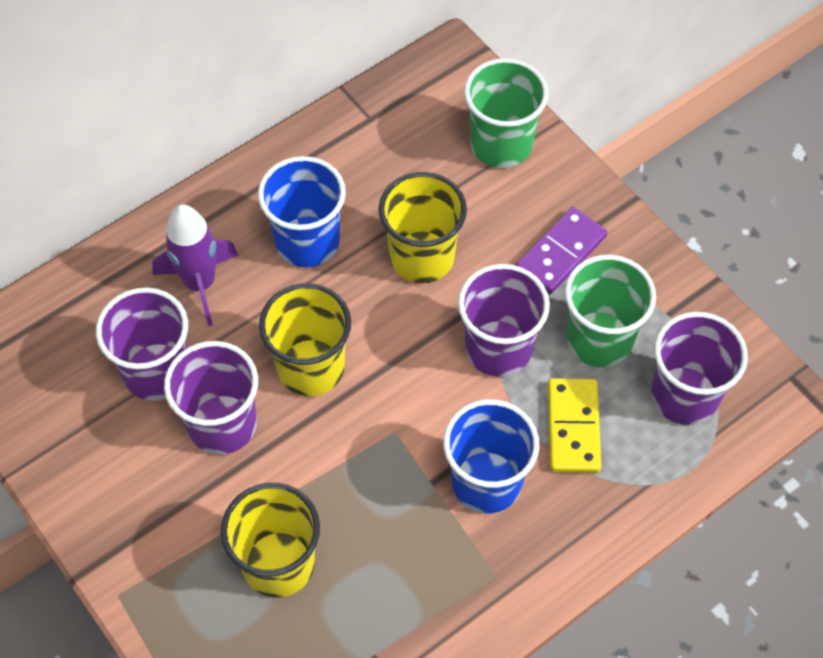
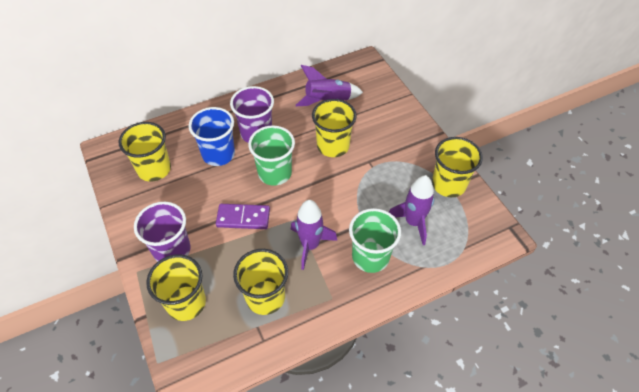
blue cup: 2 -> 1
purple cup: 4 -> 2
purple rocket: 1 -> 3
yellow cup: 3 -> 5
yellow domino: 1 -> 0

